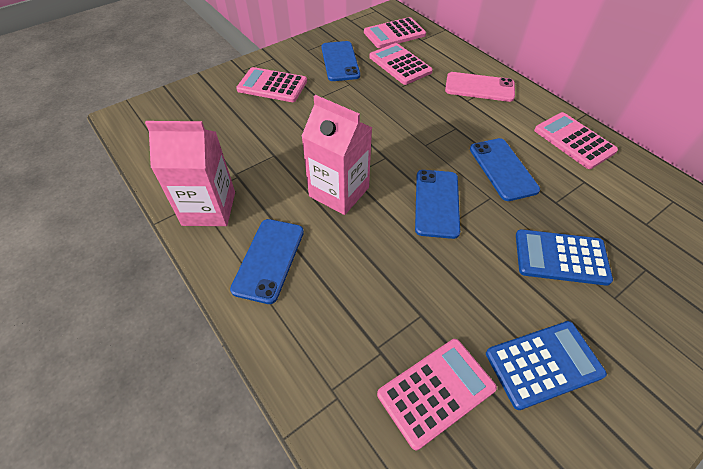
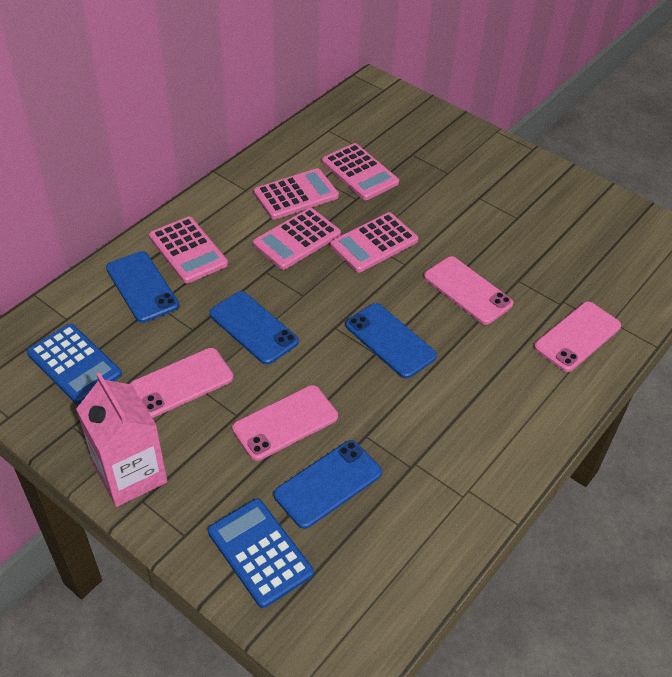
pink carton: 2 -> 1
pink phone: 1 -> 4

